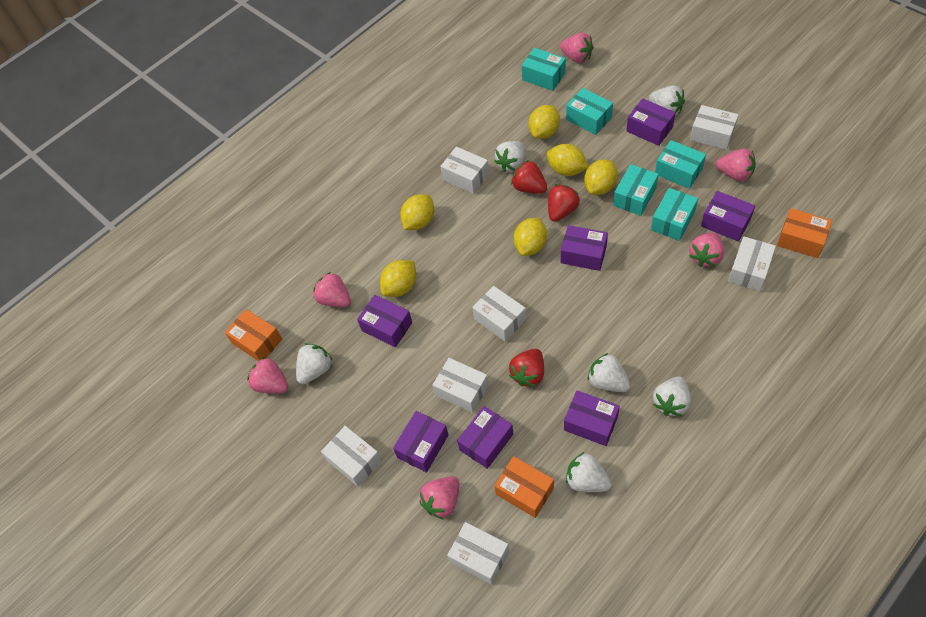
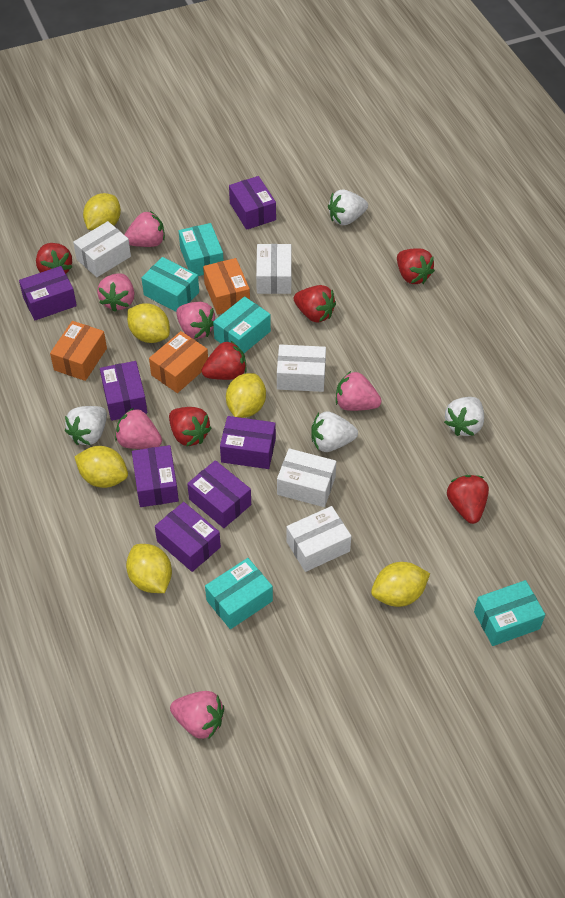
red strawberry: 3 -> 6
white box: 7 -> 5
white strawberry: 6 -> 4

